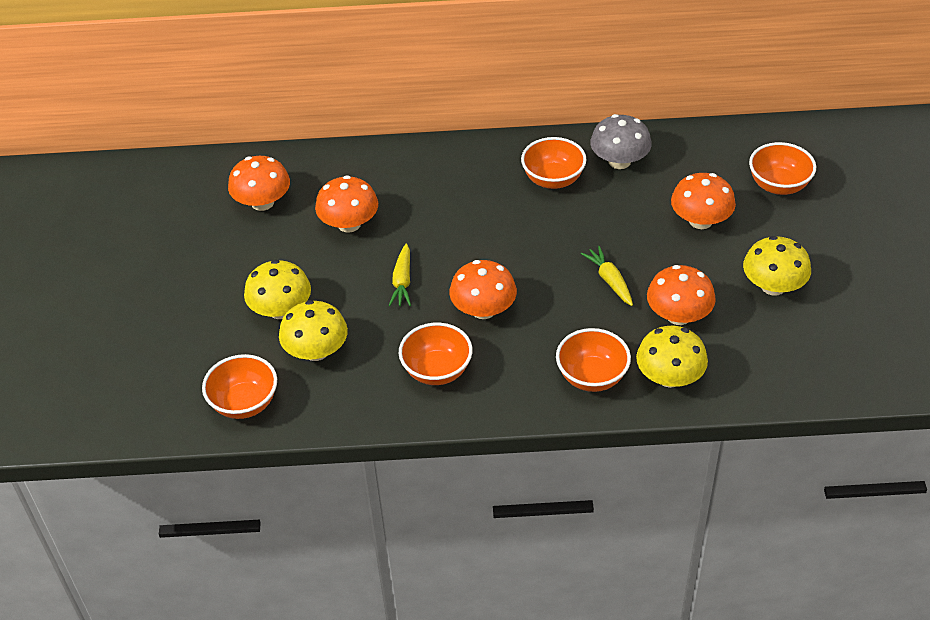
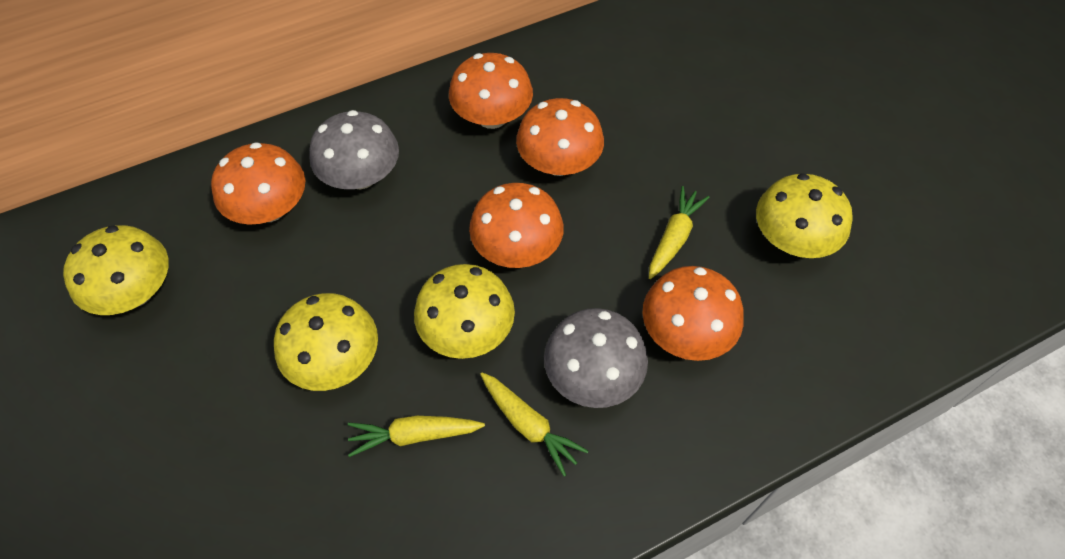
grey mushroom: 1 -> 2
orange bowl: 5 -> 0
yellow carrot: 2 -> 3

